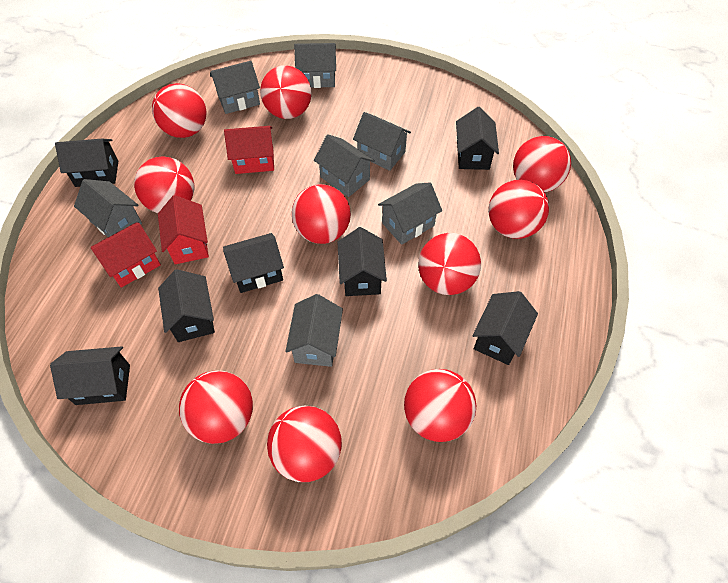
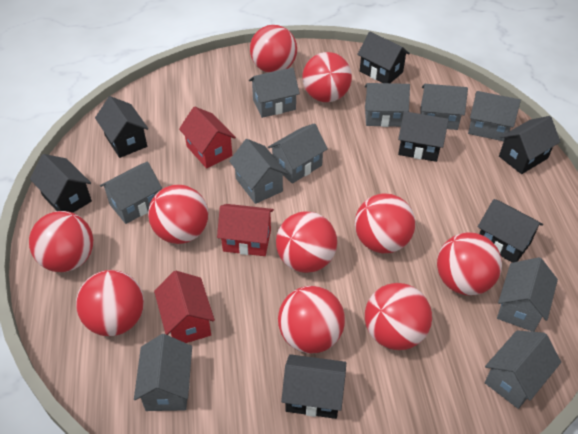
grey house: 7 -> 10

